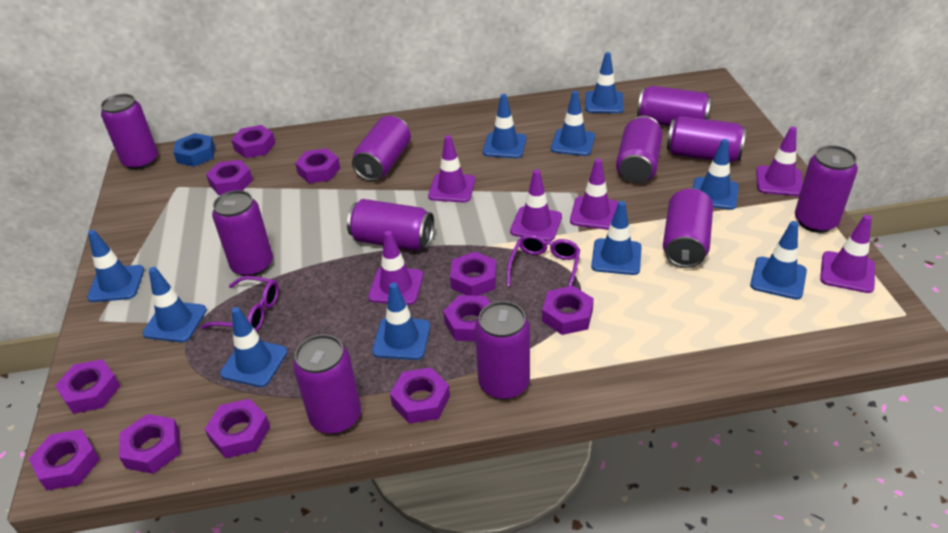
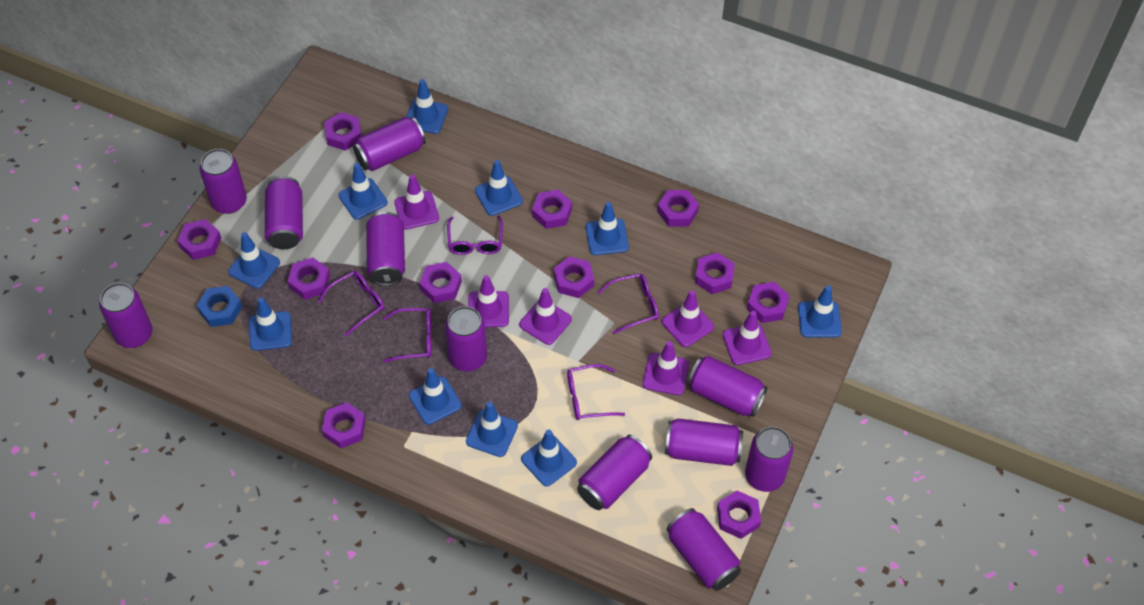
purple glasses: 2 -> 5

